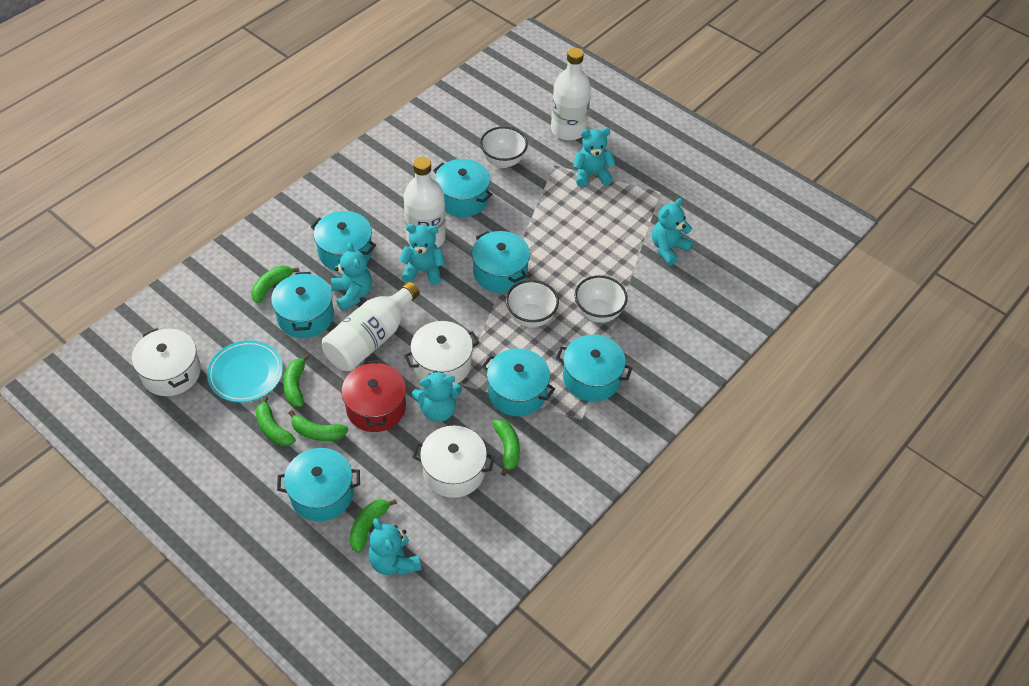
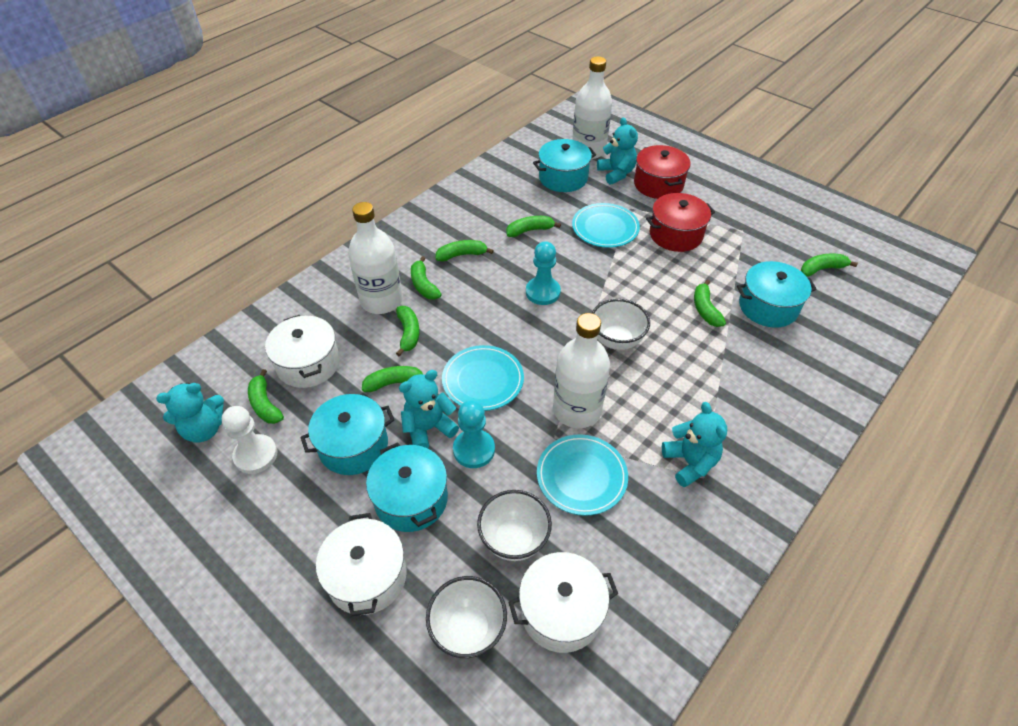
green banana: 6 -> 8
red pot: 1 -> 2
turquoise pawn: 0 -> 2
turquoise plate: 1 -> 3
turquoise pot: 7 -> 4
turquoise teddy bear: 6 -> 4
white pawn: 0 -> 1

